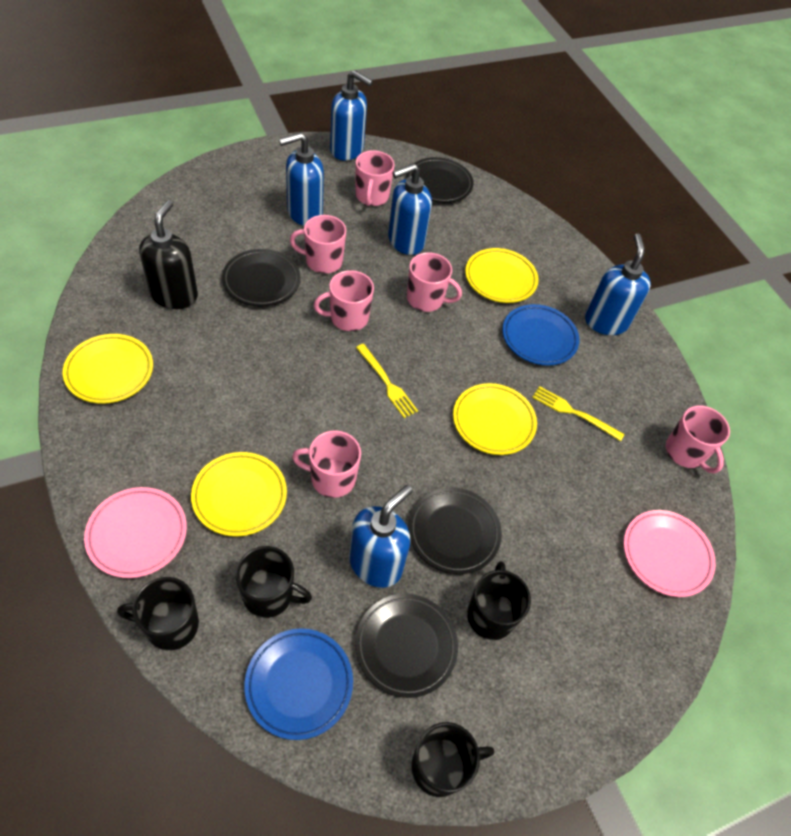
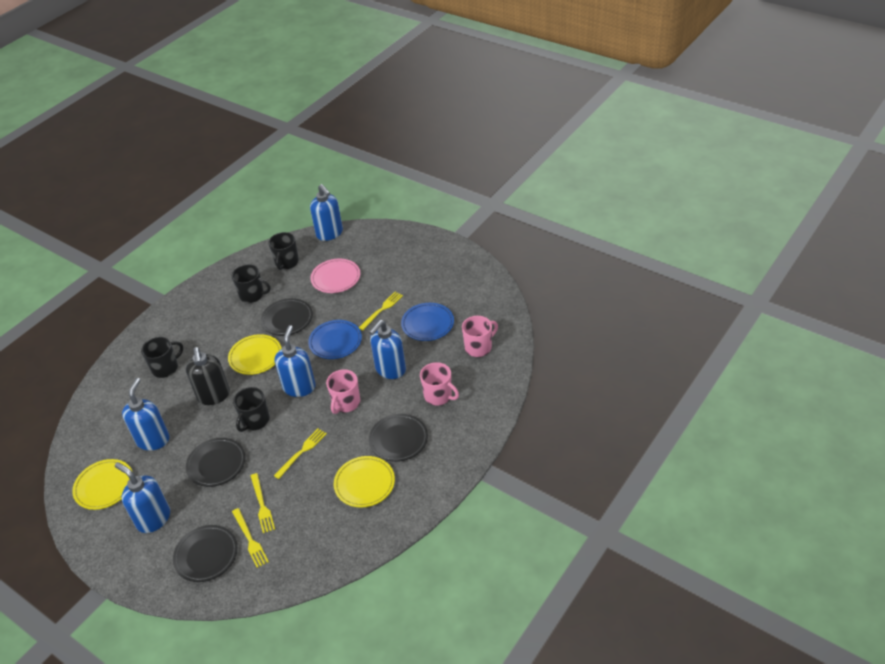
pink mug: 6 -> 3
pink plate: 2 -> 1
yellow fork: 2 -> 4
yellow plate: 4 -> 3

